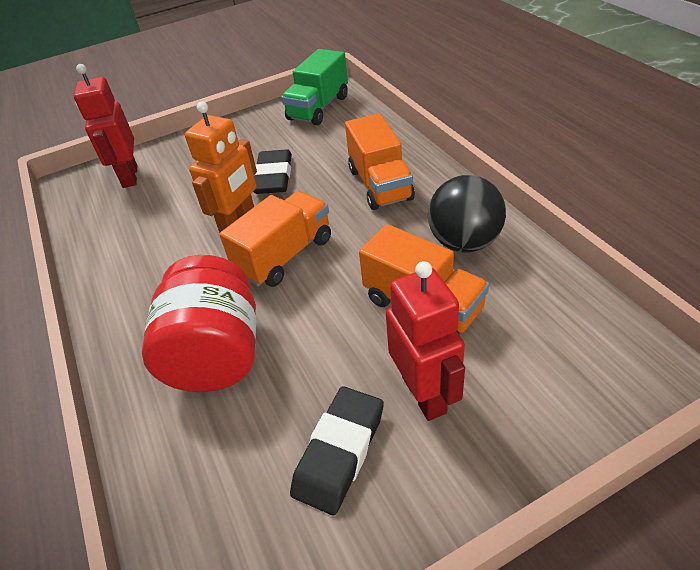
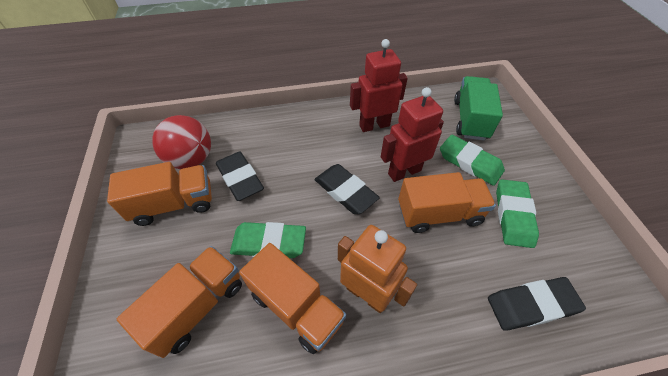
black ball: 1 -> 0
black eraser: 2 -> 3
green eraser: 0 -> 3
orange truck: 3 -> 4
red ball: 0 -> 1
red jar: 1 -> 0

